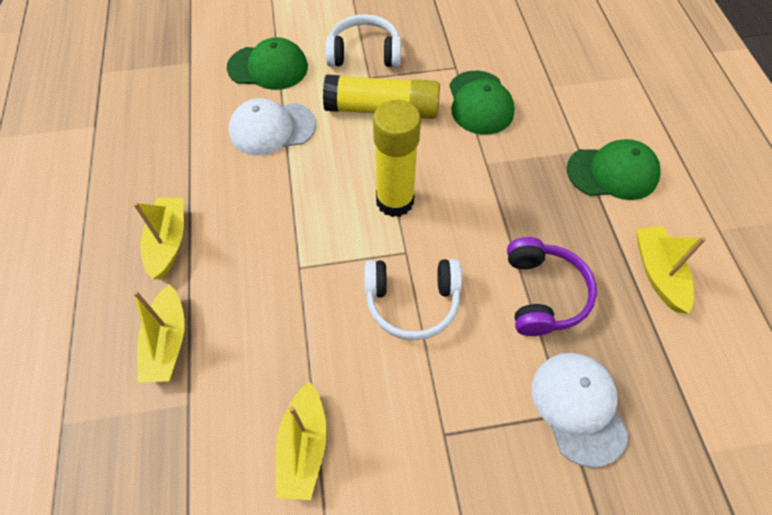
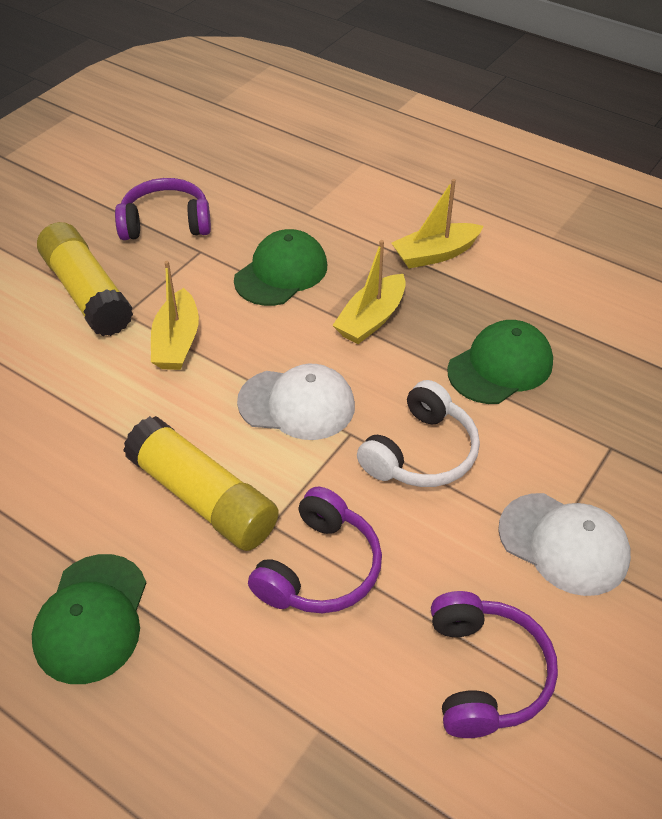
purple headphones: 1 -> 3
white headphones: 2 -> 1
yellow boat: 4 -> 3

